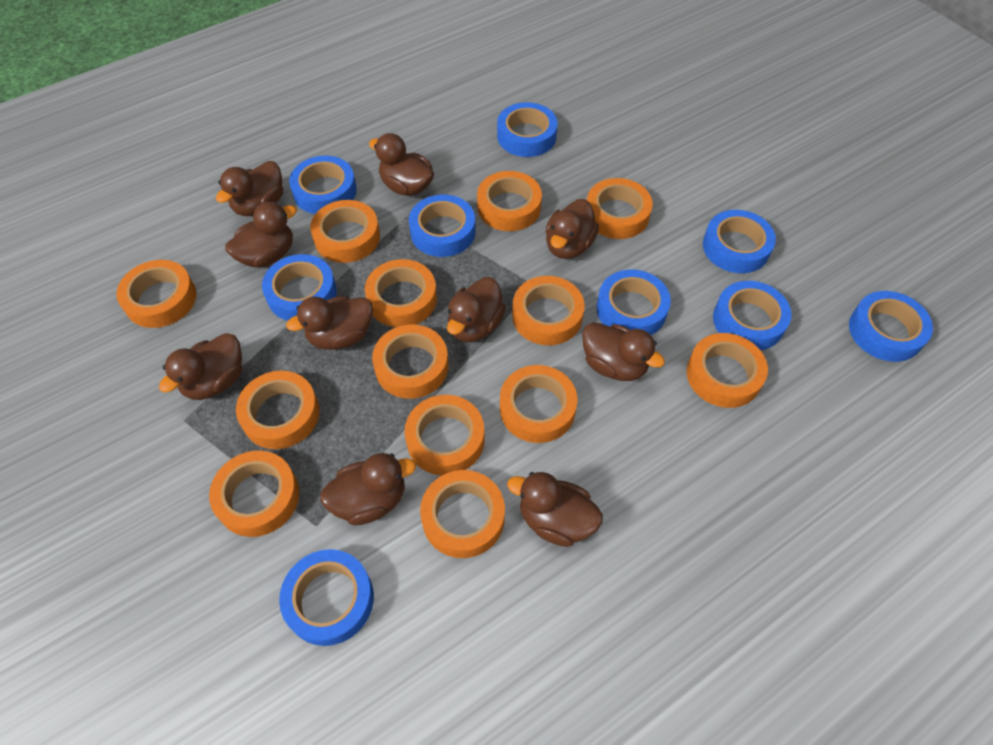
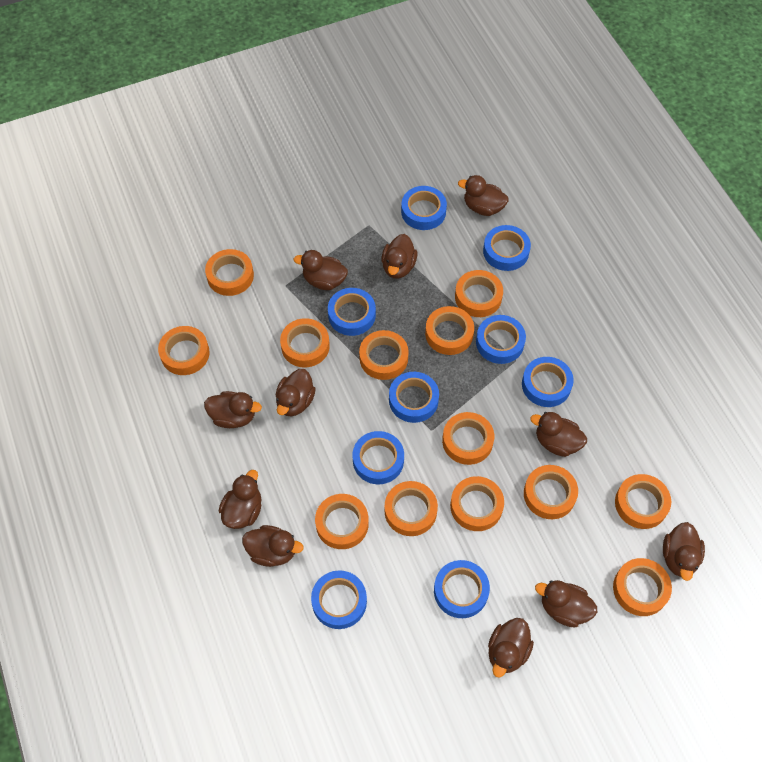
brown duck: 10 -> 11

